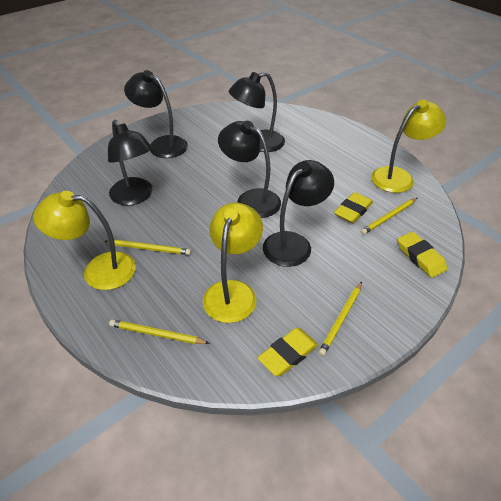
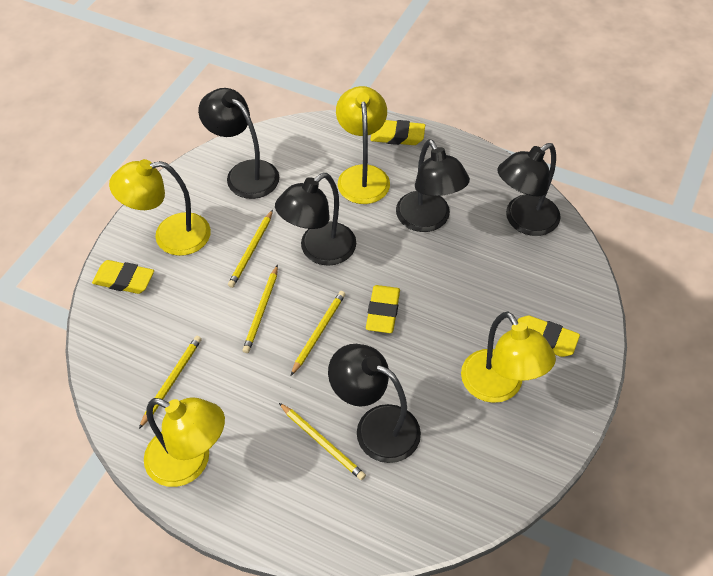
yellow eraser: 3 -> 4
yellow lamp: 3 -> 4
yellow pencil: 4 -> 5

